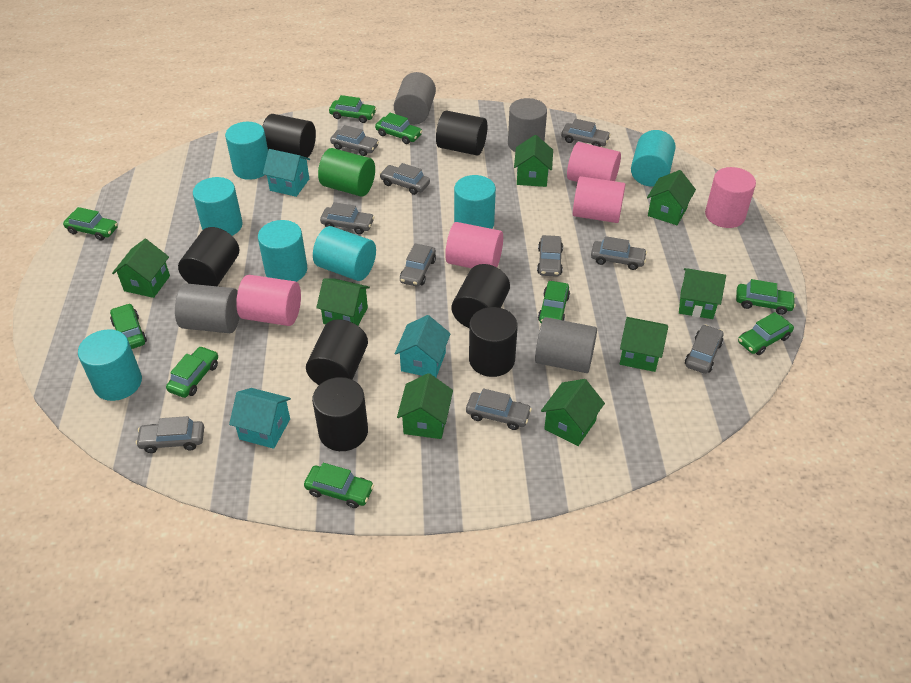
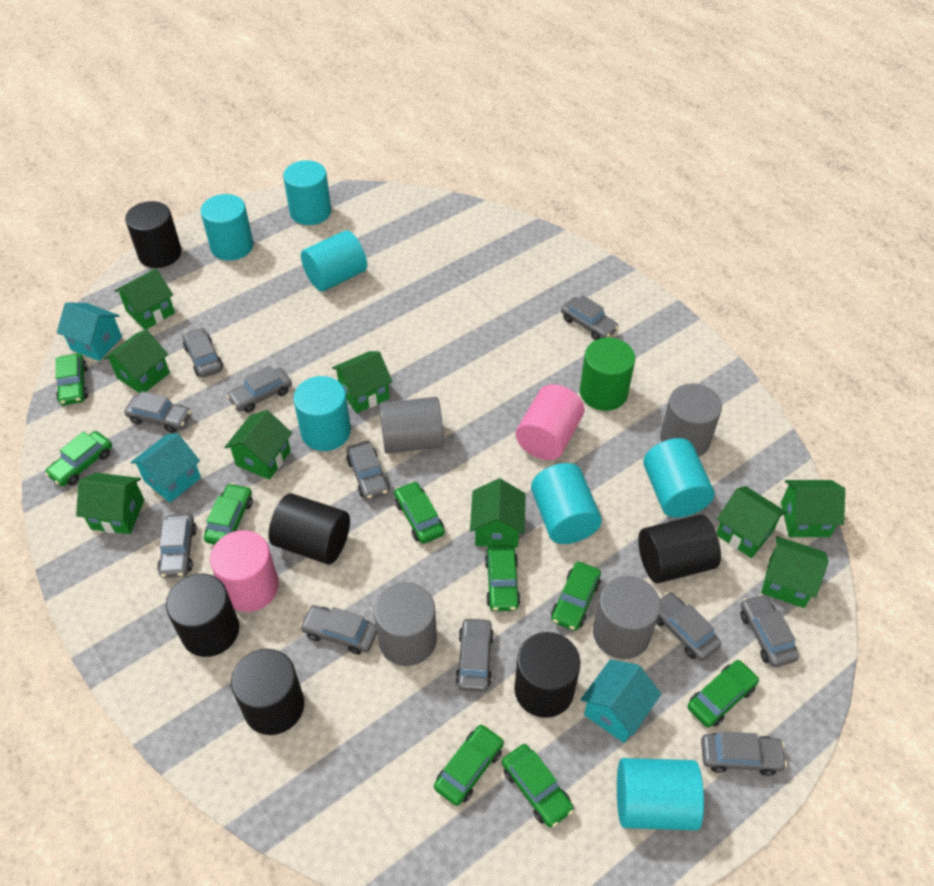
black cylinder: 7 -> 6
green house: 8 -> 9
grey car: 10 -> 11
pink cylinder: 5 -> 2

